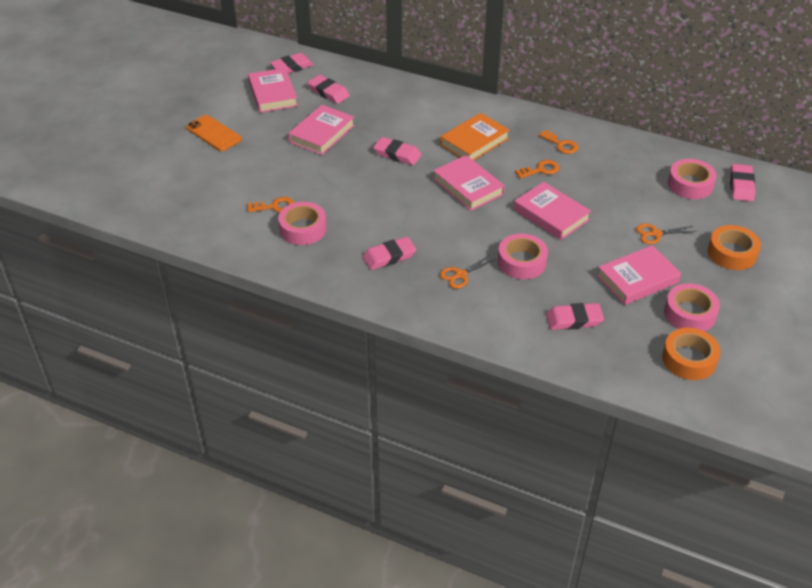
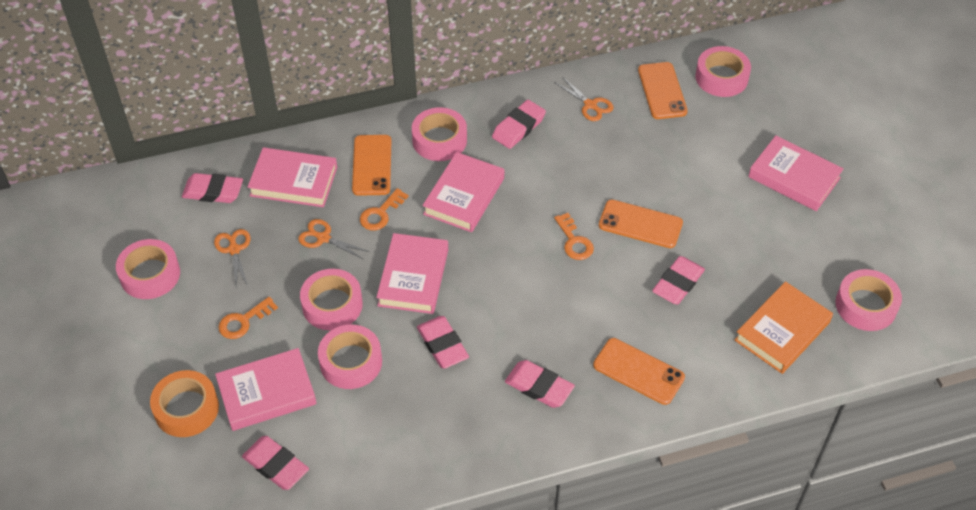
orange phone: 1 -> 4
orange scissors: 2 -> 3
orange tape: 2 -> 1
pink tape: 4 -> 6

